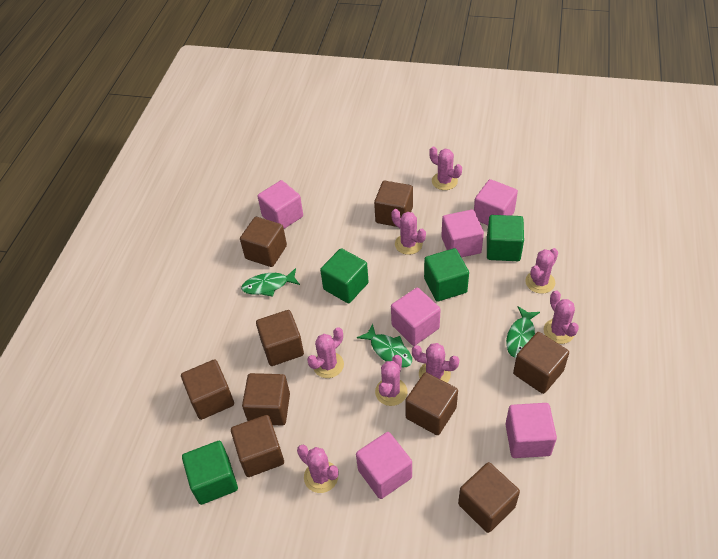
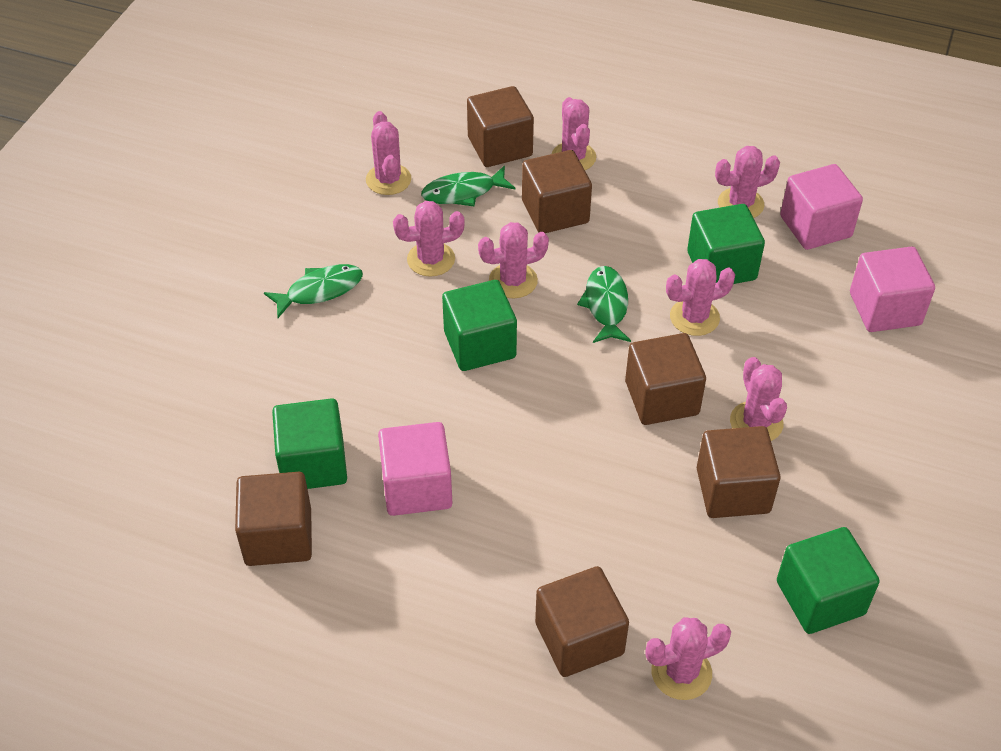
brown cube: 9 -> 6
pink cube: 6 -> 3

